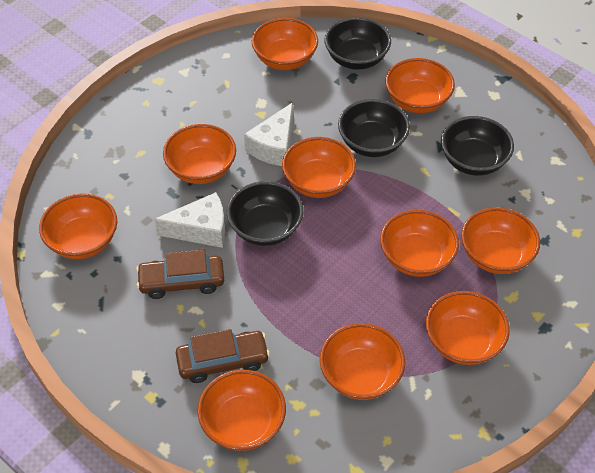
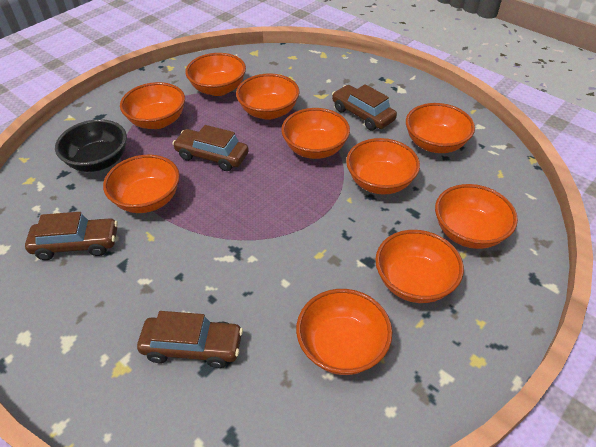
black bowl: 4 -> 1
brown car: 2 -> 4
white cheese: 2 -> 0

